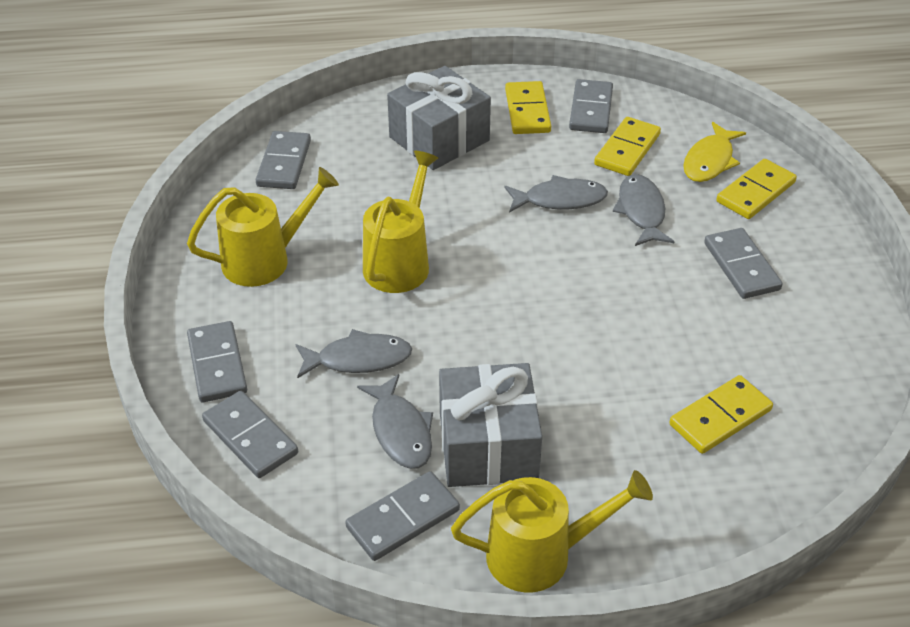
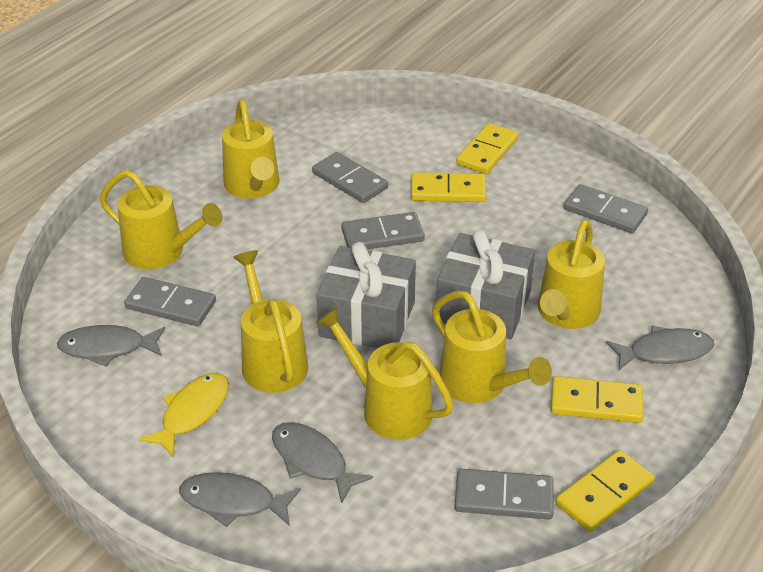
grey domino: 6 -> 5
yellow watering can: 3 -> 6

